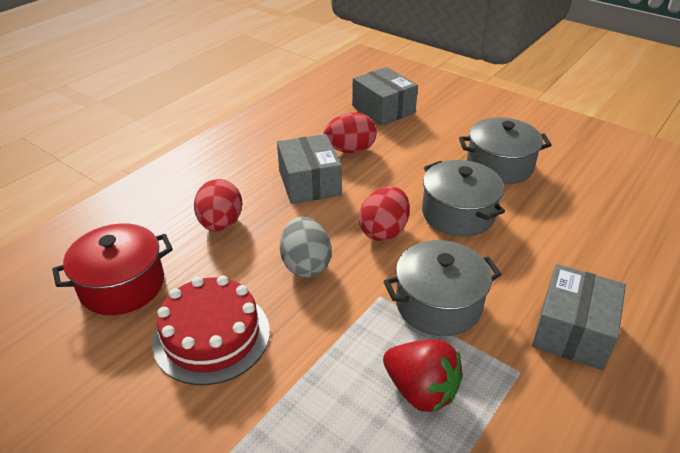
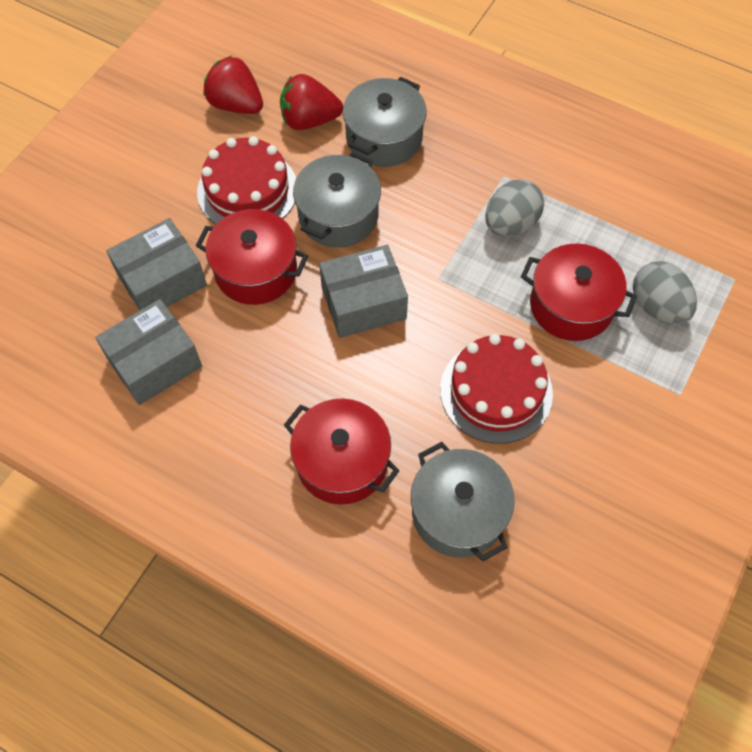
grey egg: 1 -> 2
red cake: 1 -> 2
red egg: 3 -> 0
red pot: 1 -> 3
red strawberry: 1 -> 2

